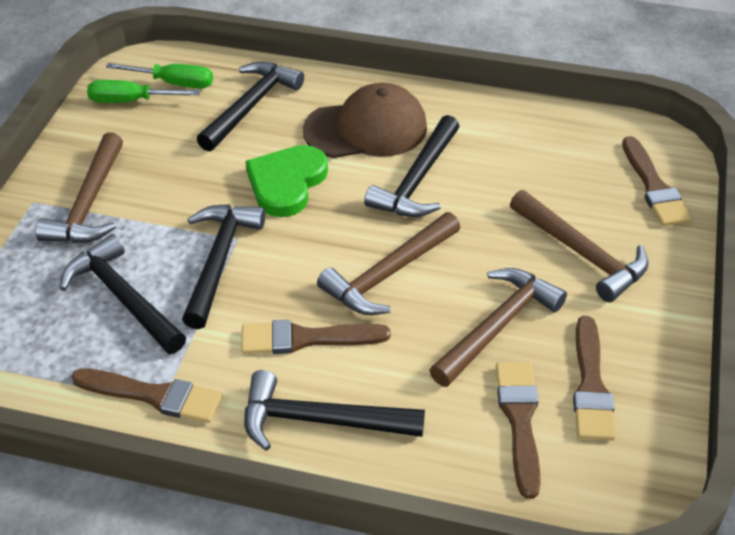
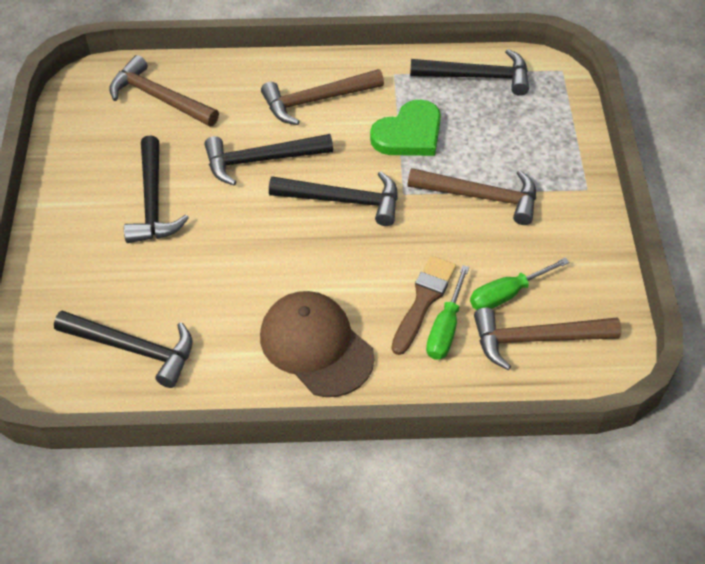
brown brush: 5 -> 1

